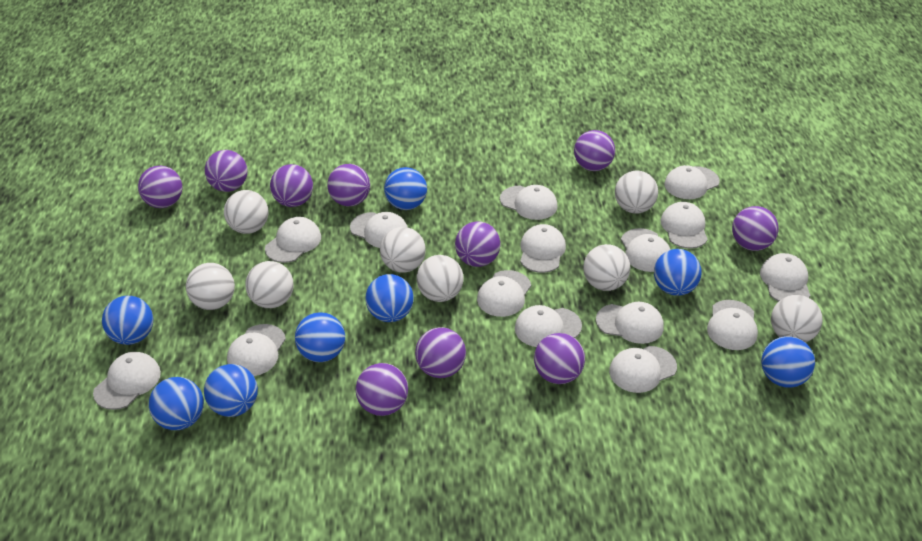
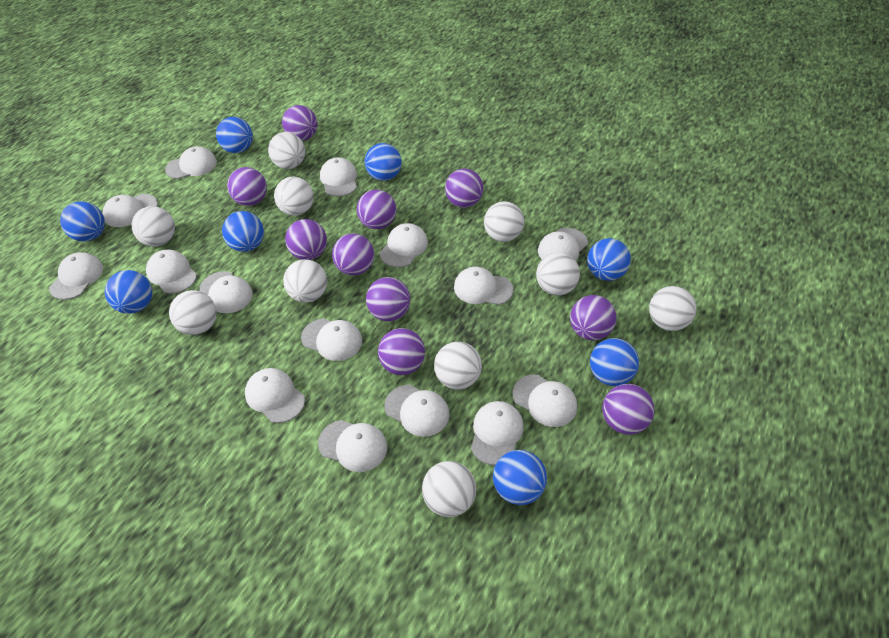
white ball: 8 -> 10

